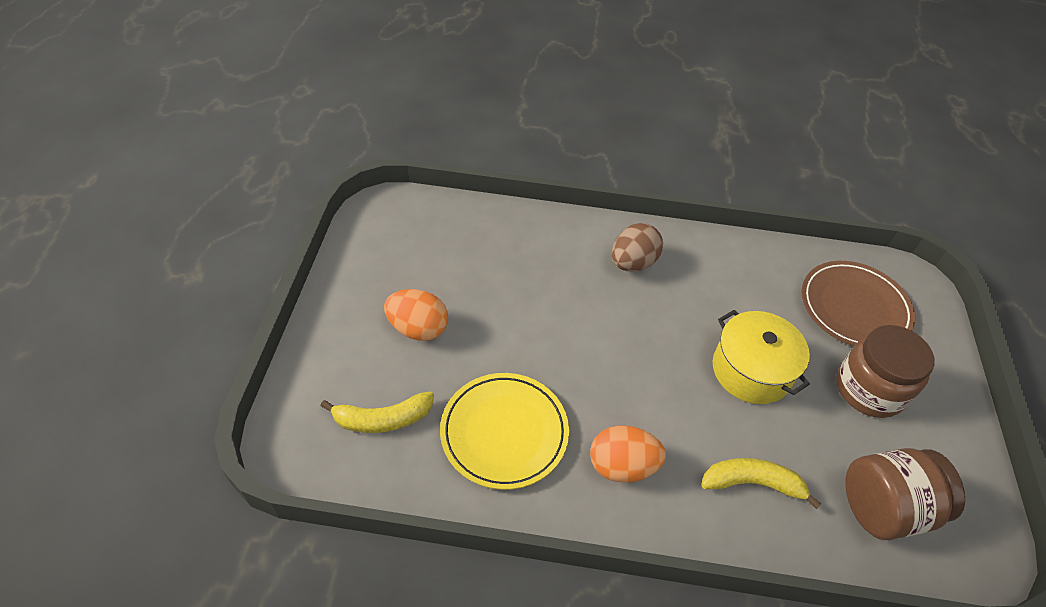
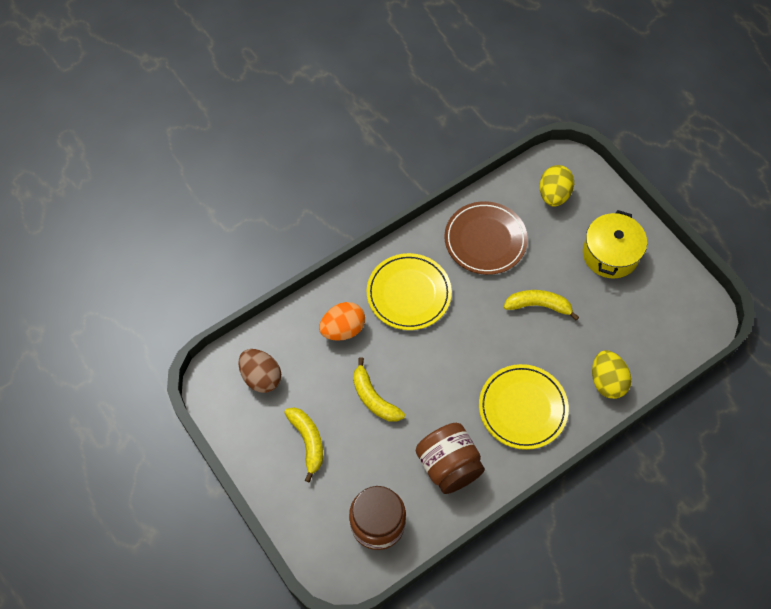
orange egg: 2 -> 1
yellow banana: 2 -> 3
yellow egg: 0 -> 2
yellow plate: 1 -> 2

